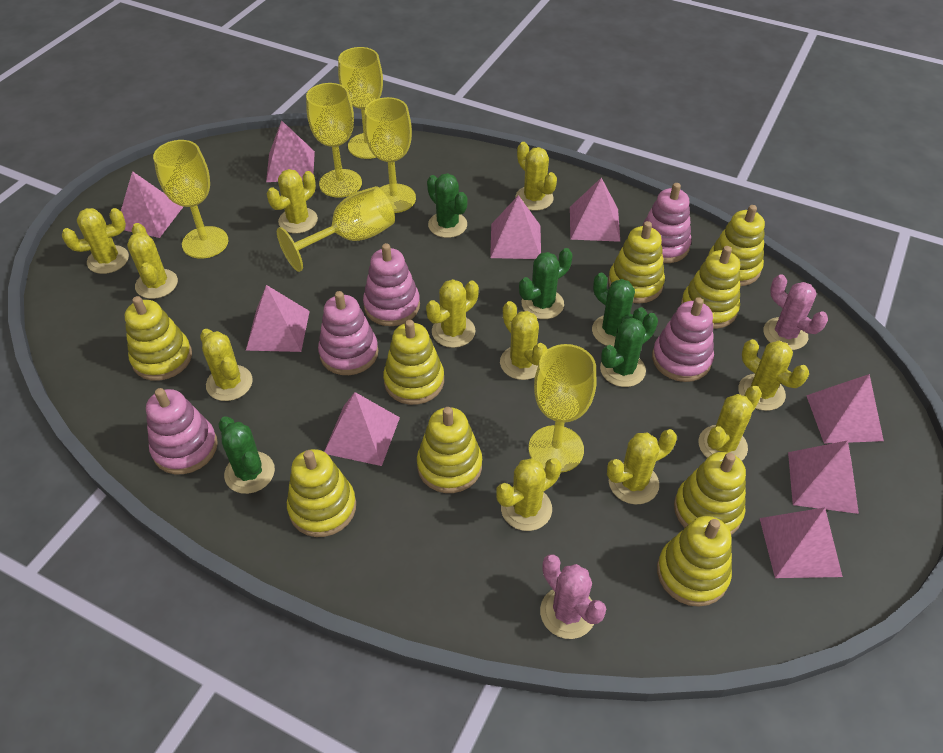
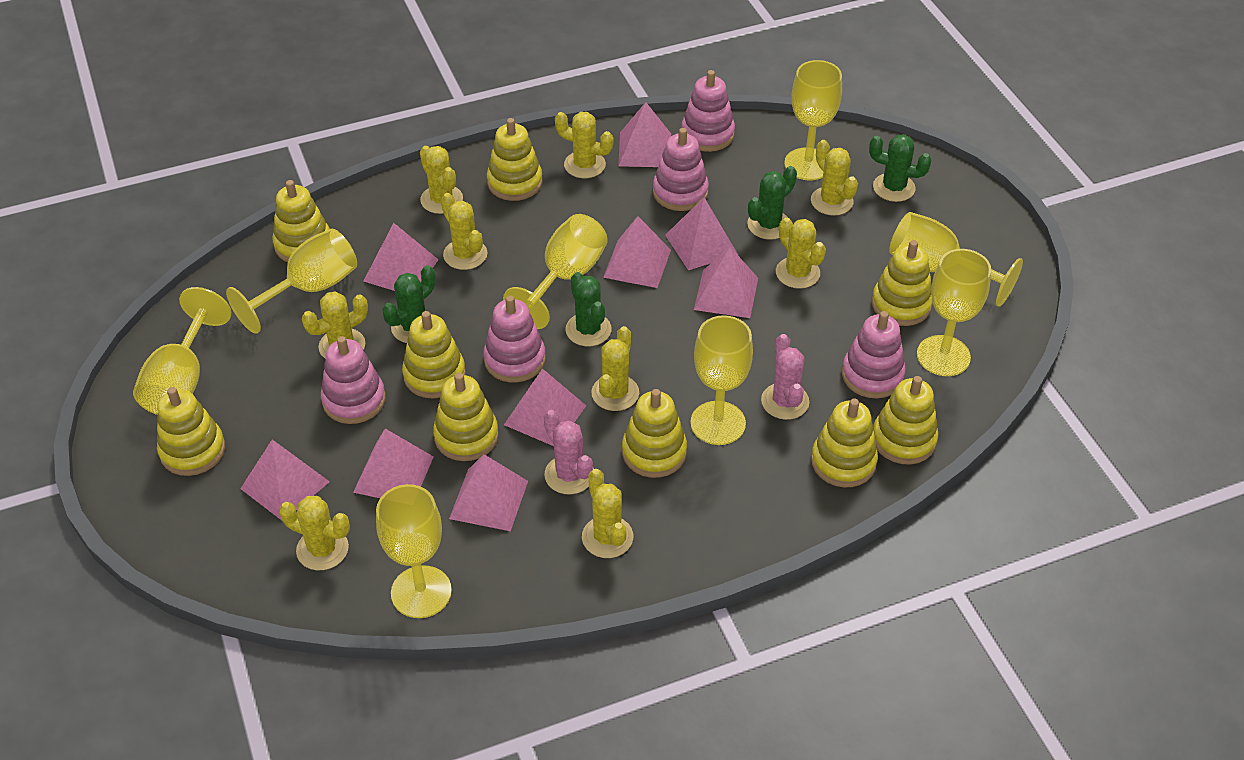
green cactus: 5 -> 4
yellow cactus: 11 -> 9
yellow goblet: 6 -> 8

